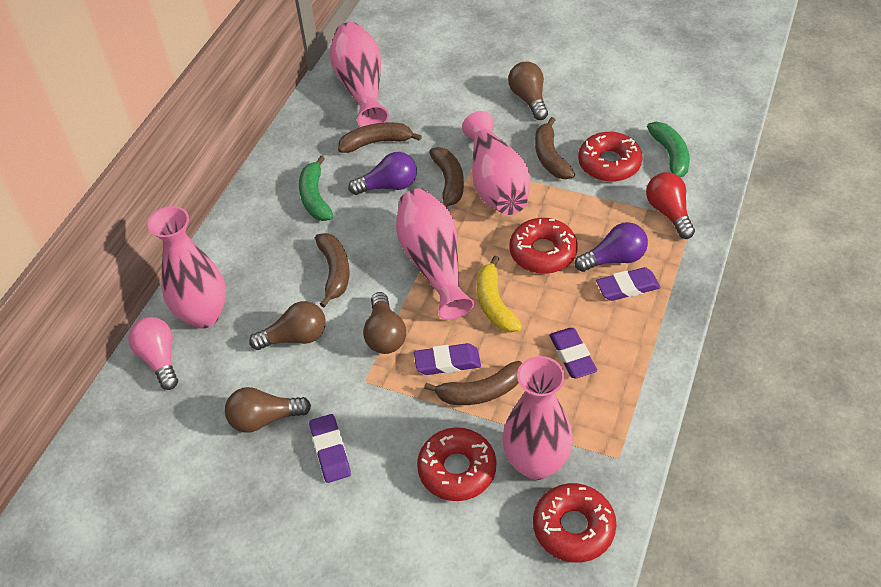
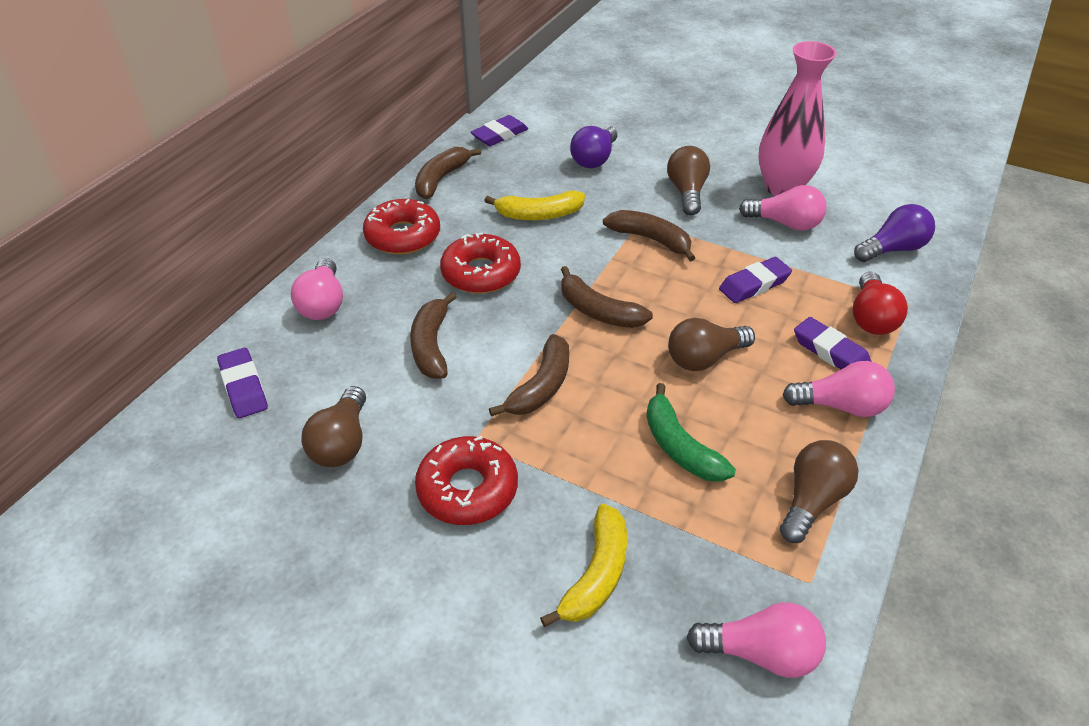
green banana: 2 -> 1
pink light bulb: 1 -> 4
pink vase: 5 -> 1
red donut: 4 -> 3
yellow banana: 1 -> 2

